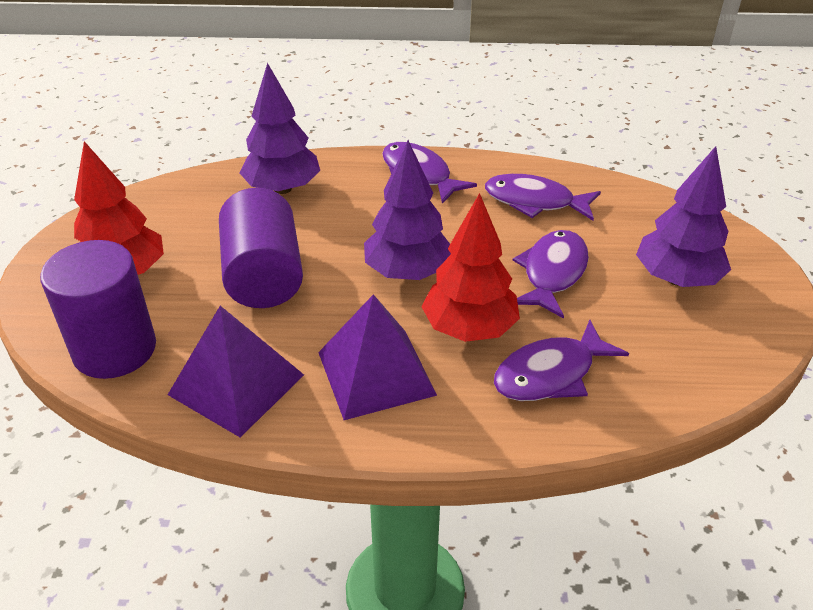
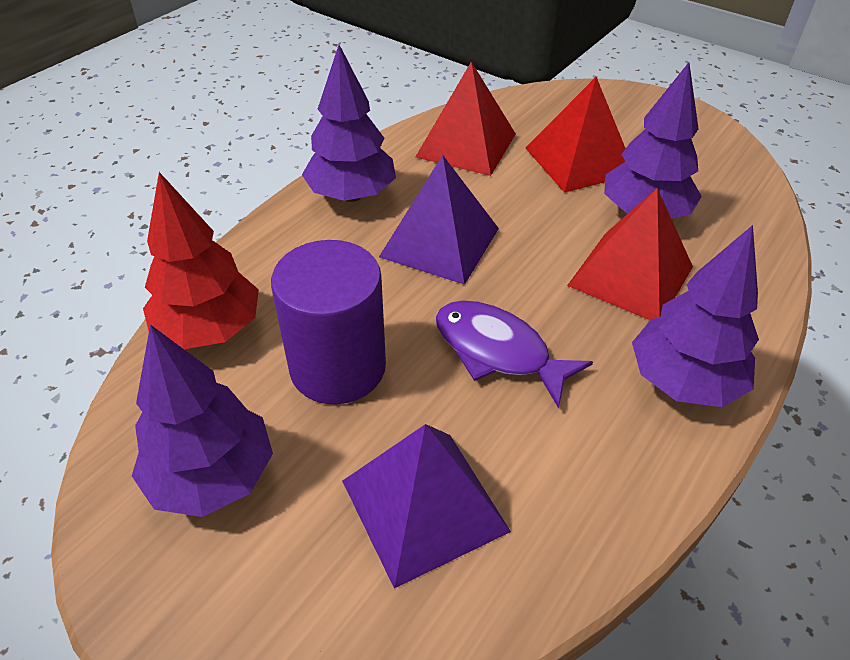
purple cylinder: 2 -> 1
purple fish: 4 -> 1
purple tree: 3 -> 4
red pyramid: 0 -> 3
red tree: 2 -> 1

